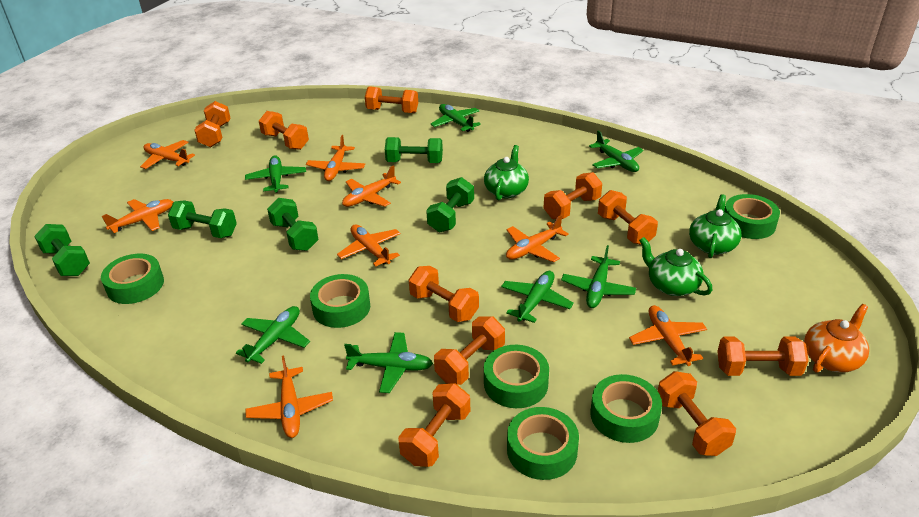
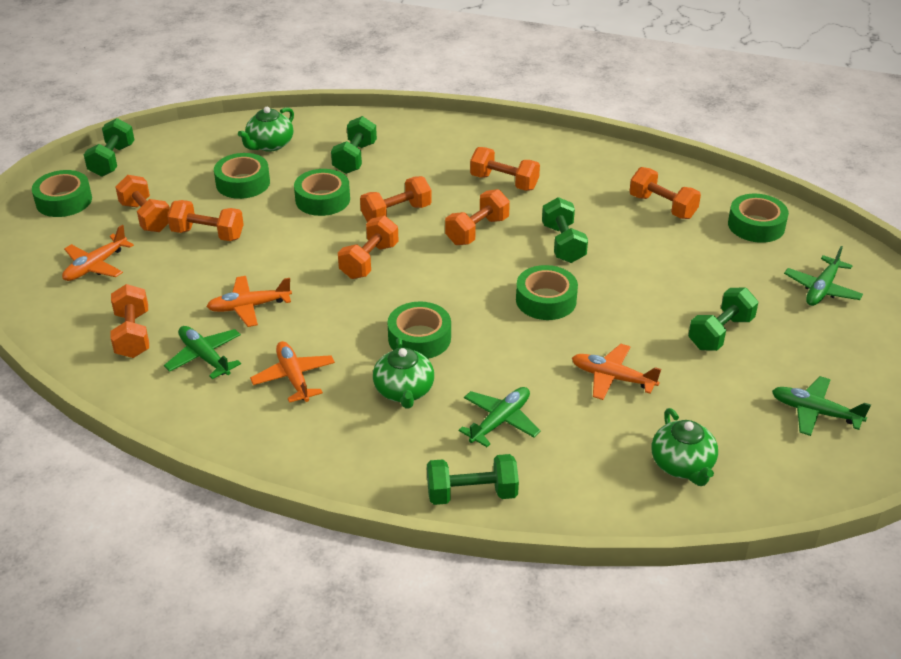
green plane: 7 -> 4
orange dumbbell: 10 -> 8
orange plane: 8 -> 4
orange teapot: 1 -> 0

